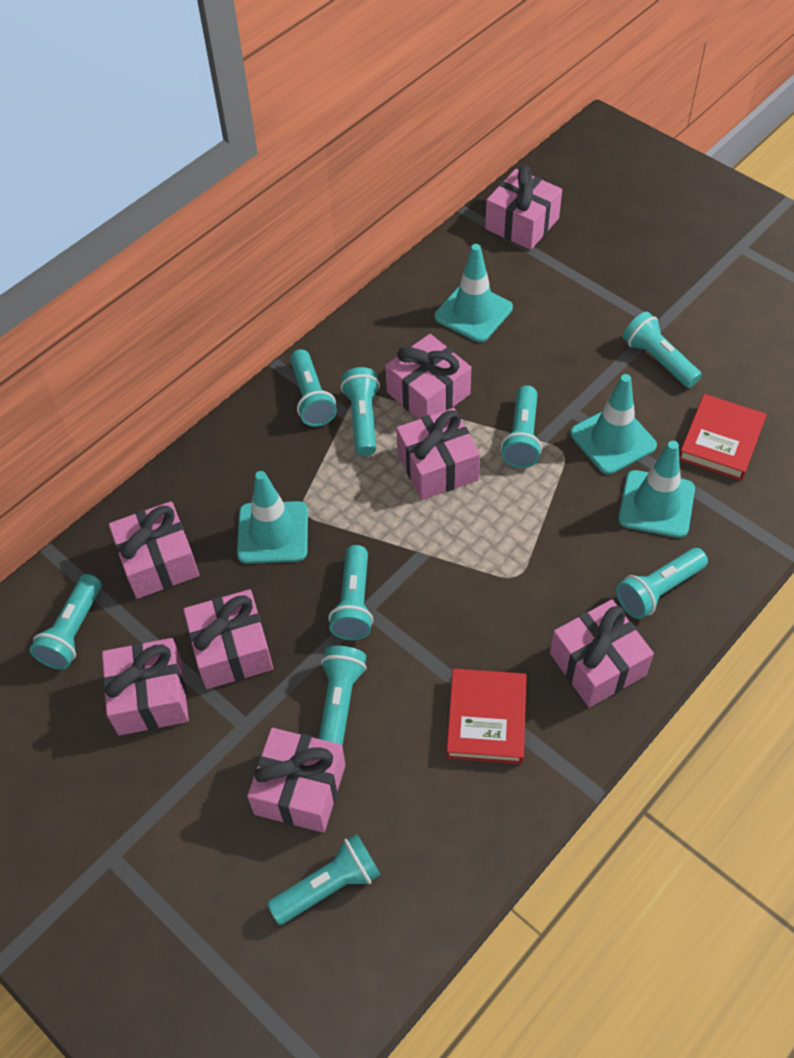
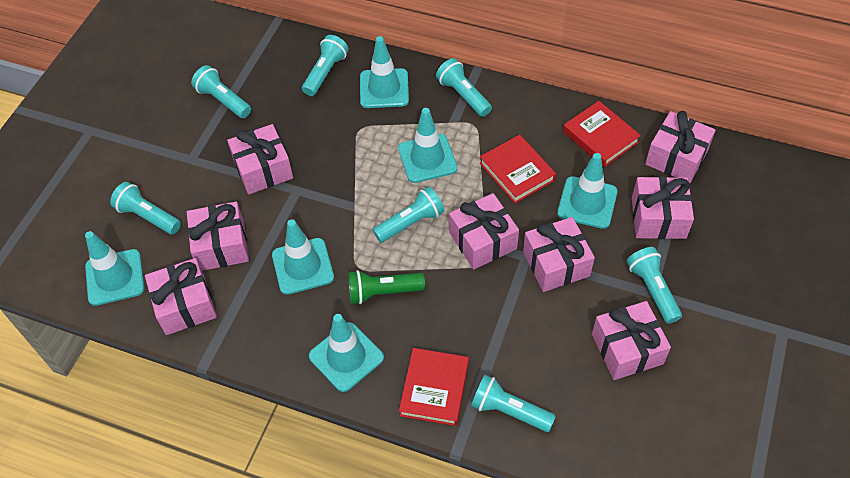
green flashlight: 0 -> 1
red book: 2 -> 3
turquoise flashlight: 9 -> 7
turquoise traffic cone: 4 -> 6

